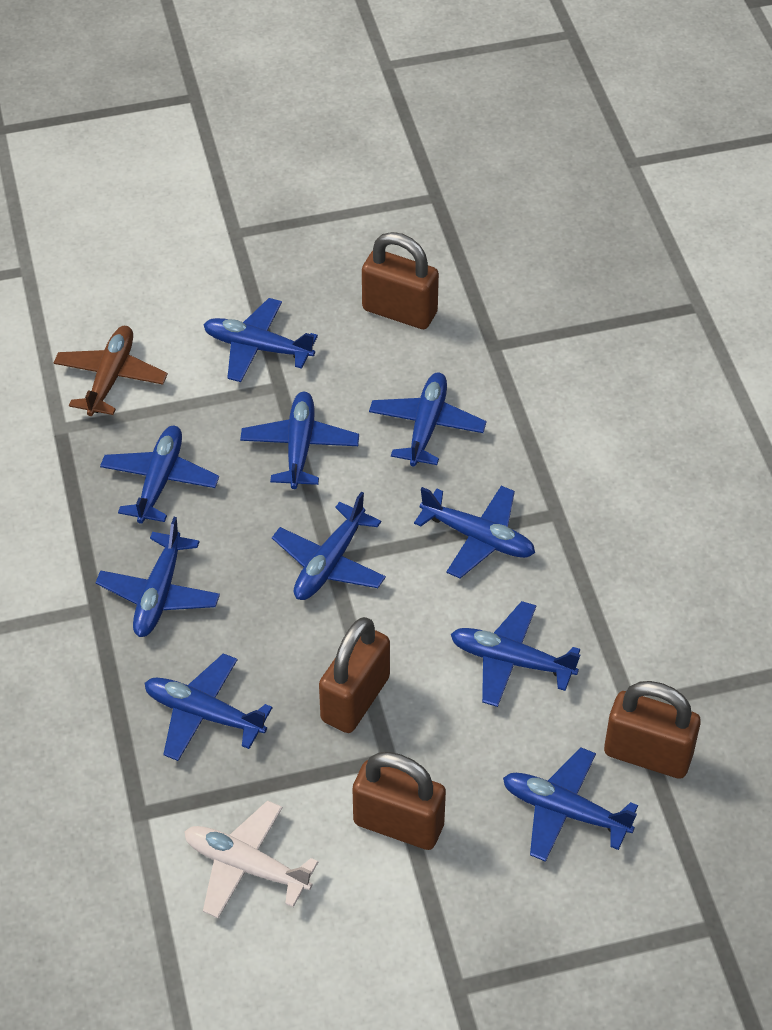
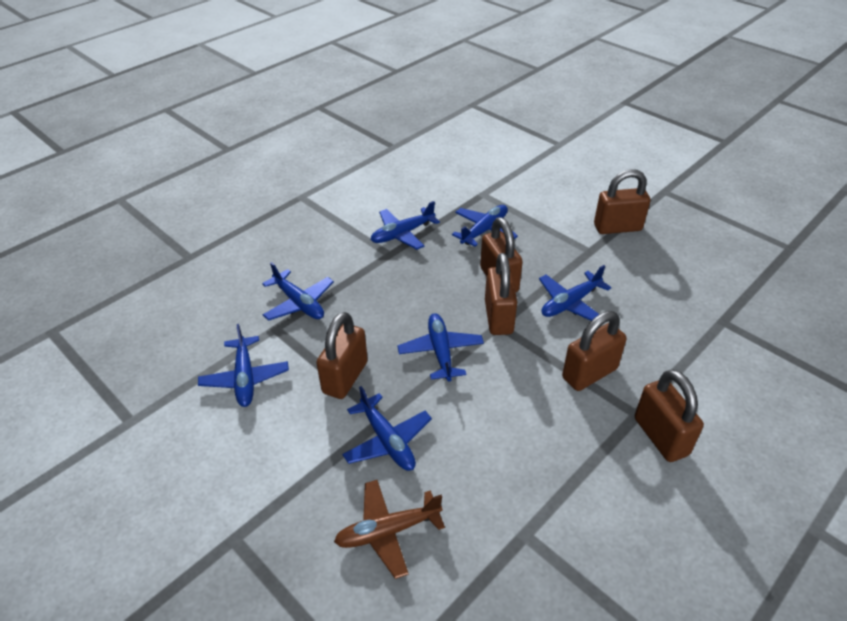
blue plane: 10 -> 7
brown padlock: 4 -> 6
white plane: 1 -> 0

